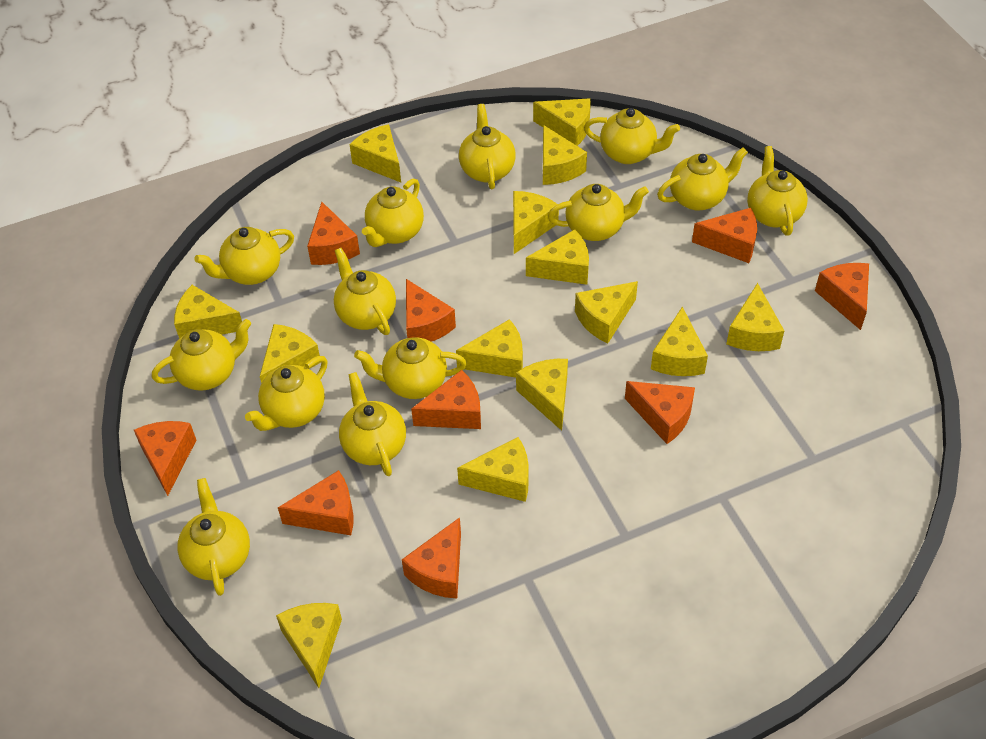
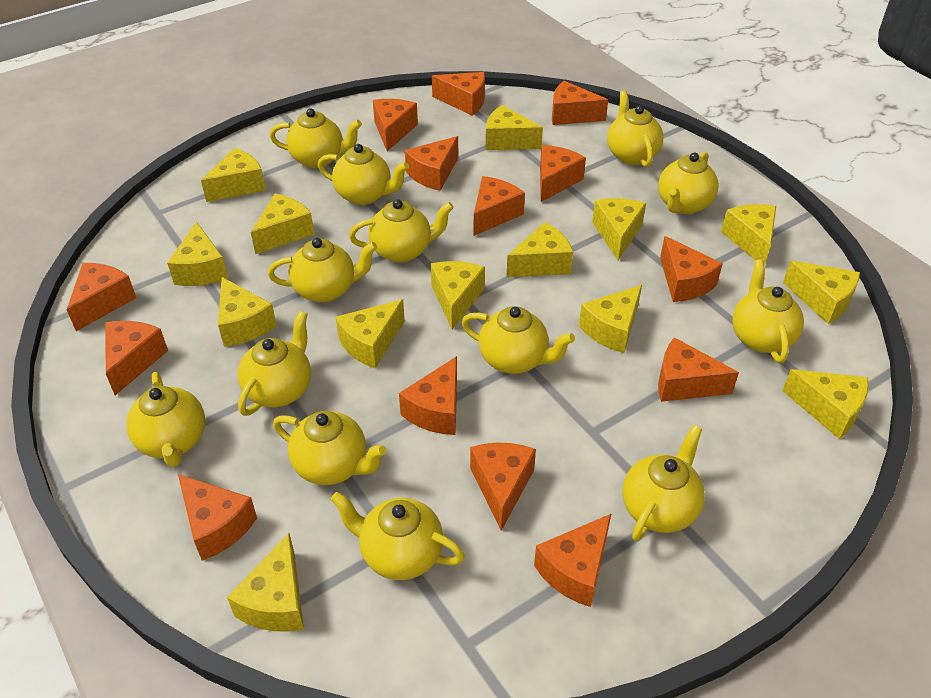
orange cheese: 9 -> 14

